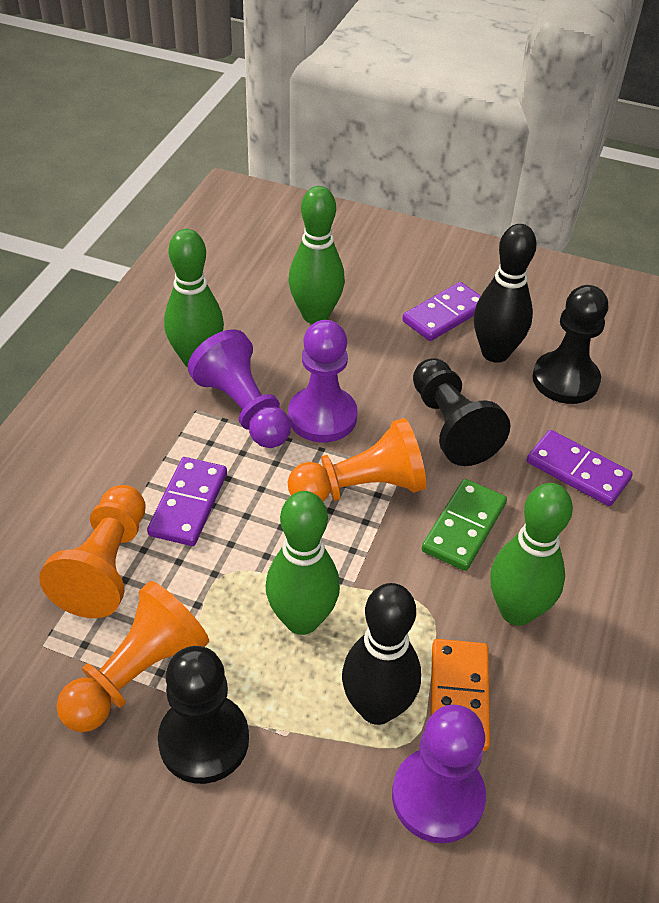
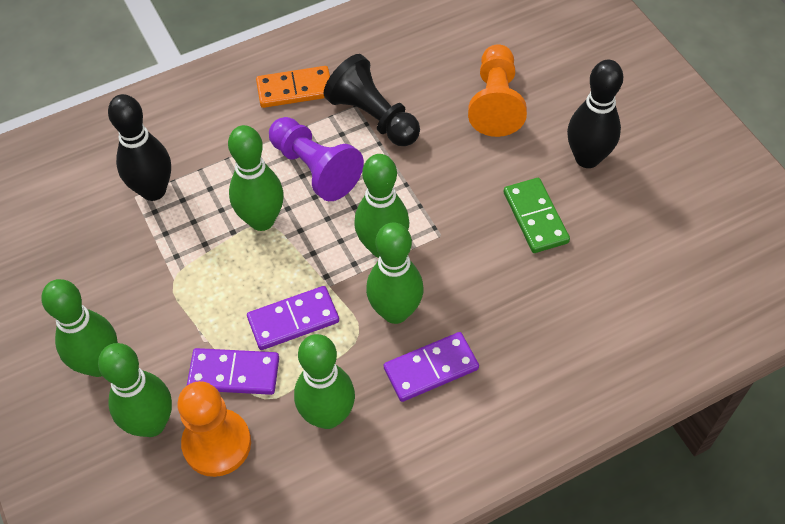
black pawn: 3 -> 1
green bowling pin: 4 -> 6
orange pawn: 3 -> 2
purple pawn: 3 -> 1

